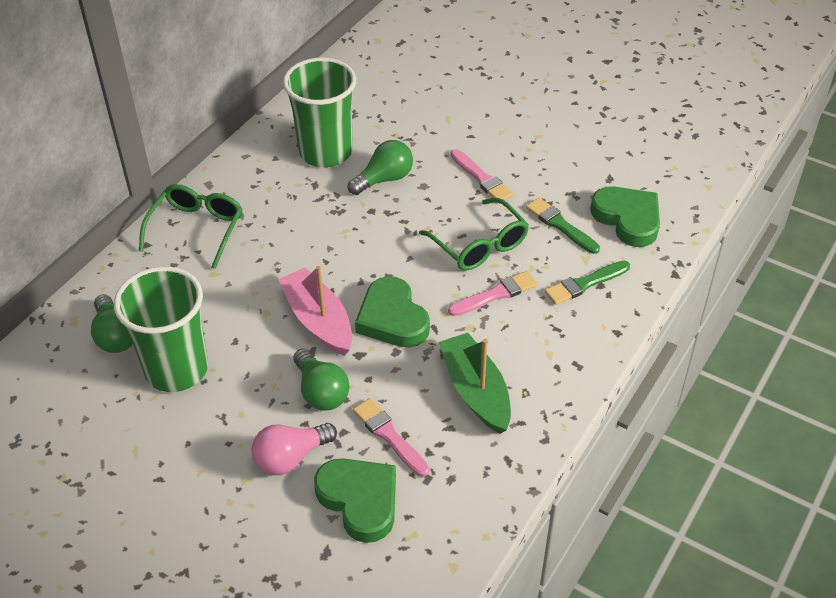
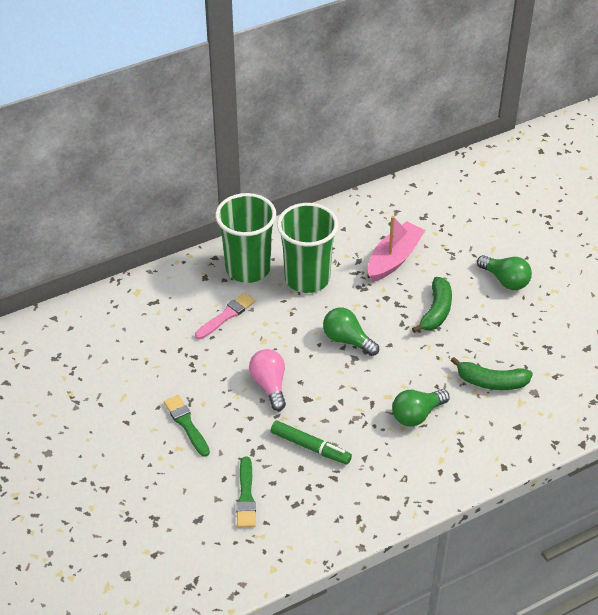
green banana: 0 -> 2
green boat: 1 -> 0
green glasses: 2 -> 0
green heart: 3 -> 0
green marker: 0 -> 1
pink brush: 3 -> 1

